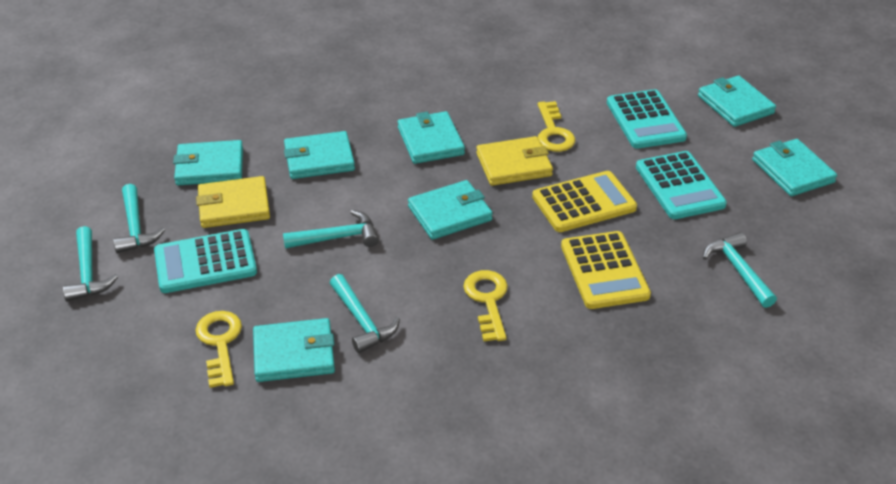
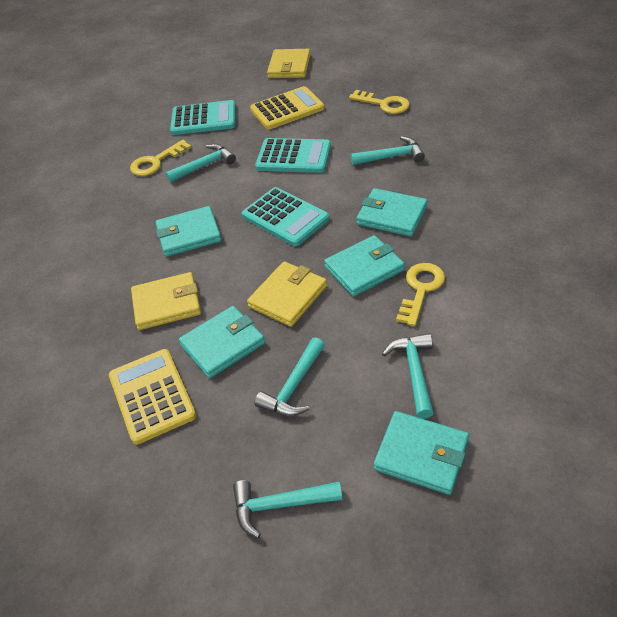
turquoise wallet: 7 -> 5
yellow wallet: 2 -> 3

